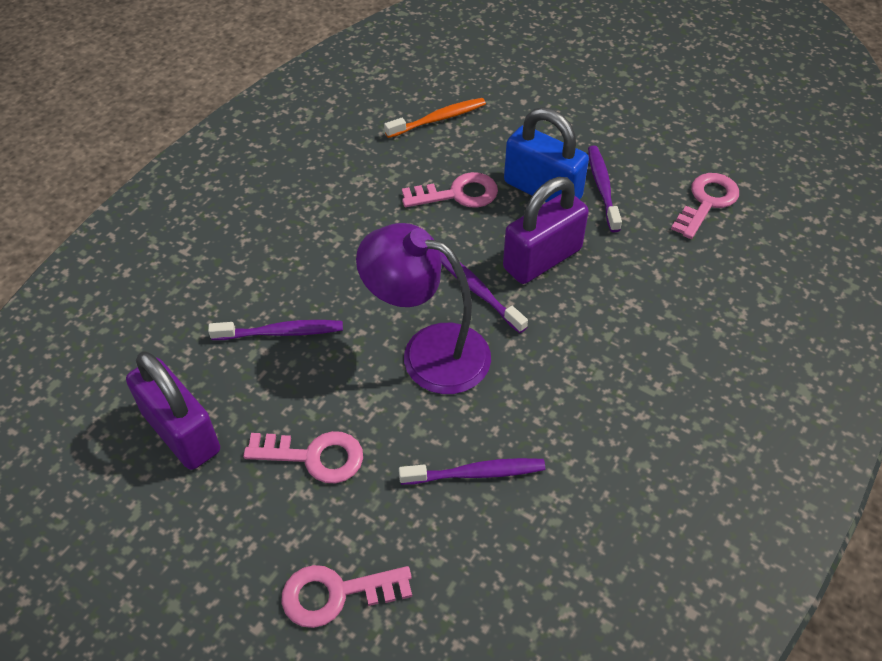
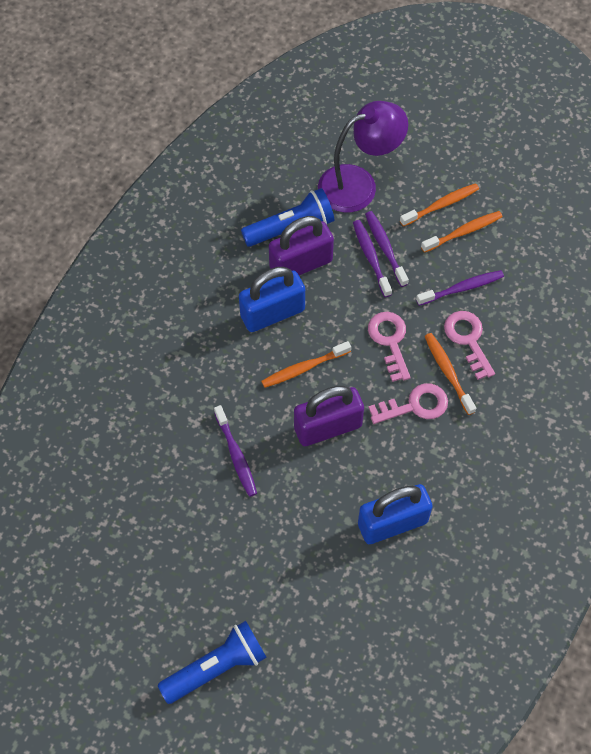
blue flashlight: 0 -> 2
blue padlock: 1 -> 2
orange toothbrush: 1 -> 4
pink key: 4 -> 3

